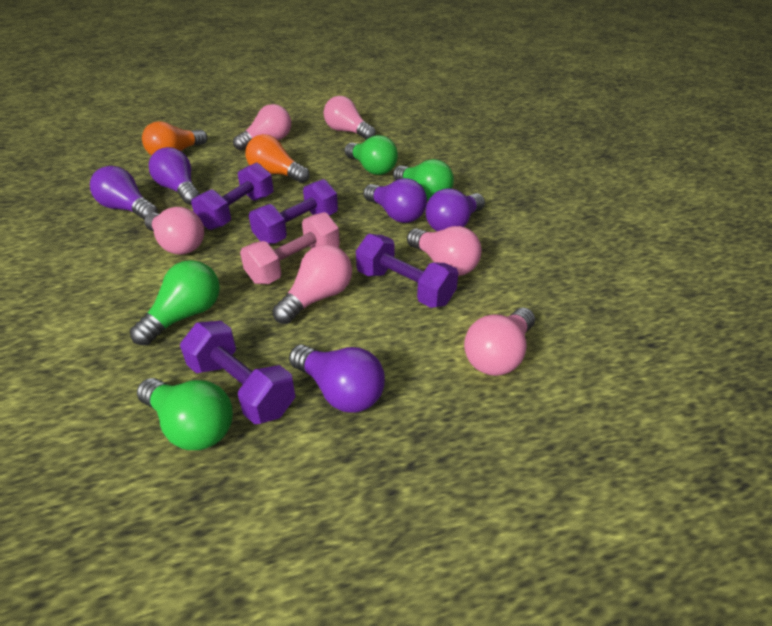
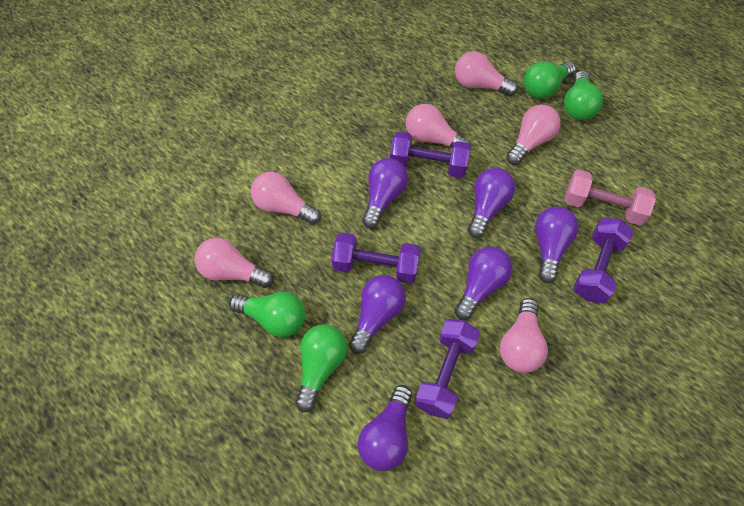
orange light bulb: 2 -> 0
purple light bulb: 5 -> 6

